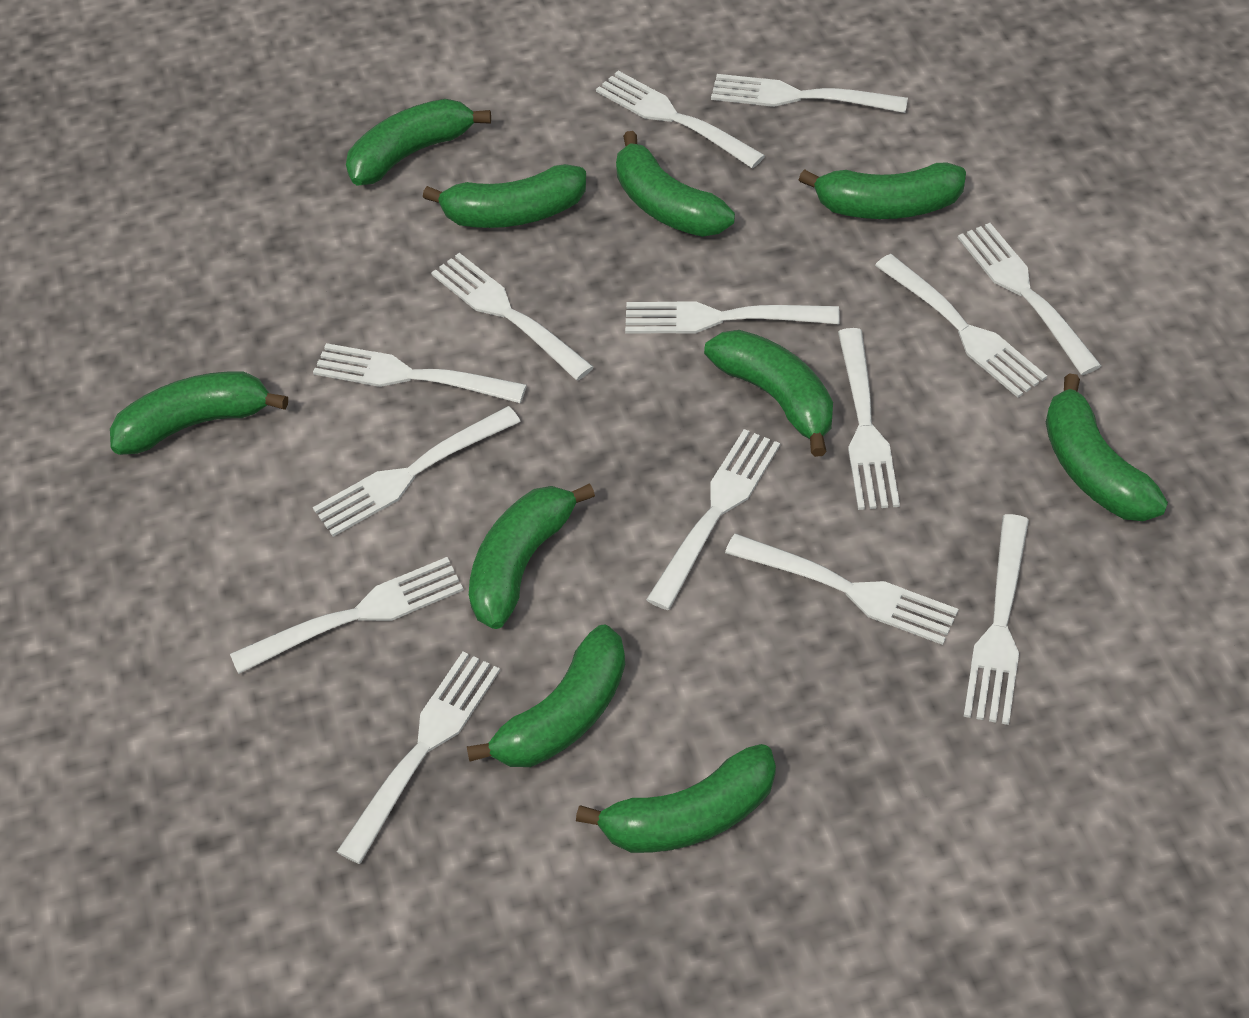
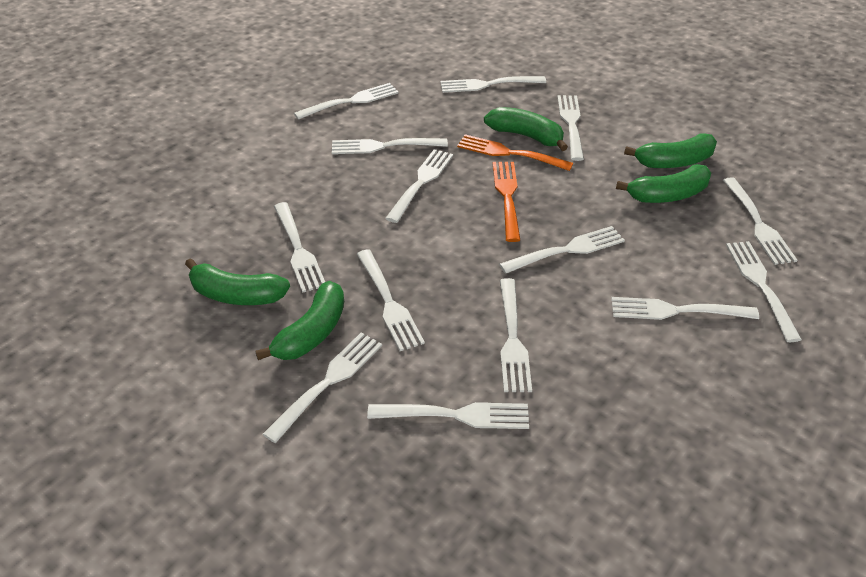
green banana: 10 -> 5
orange fork: 0 -> 2

